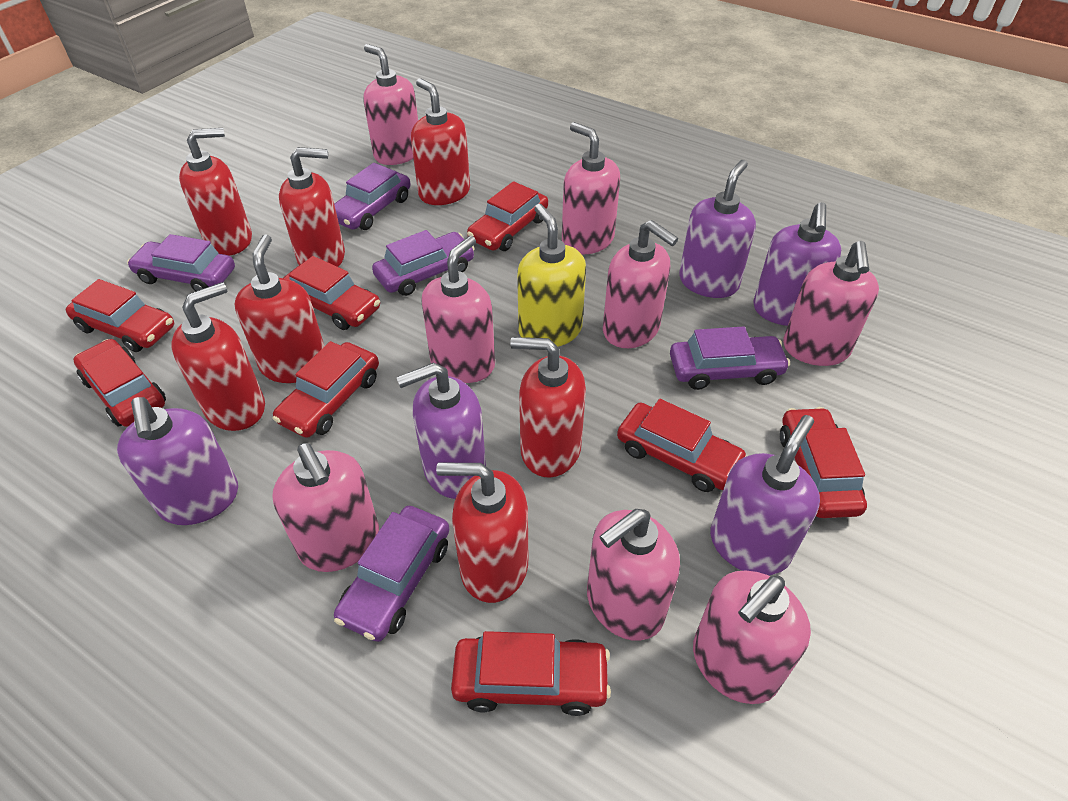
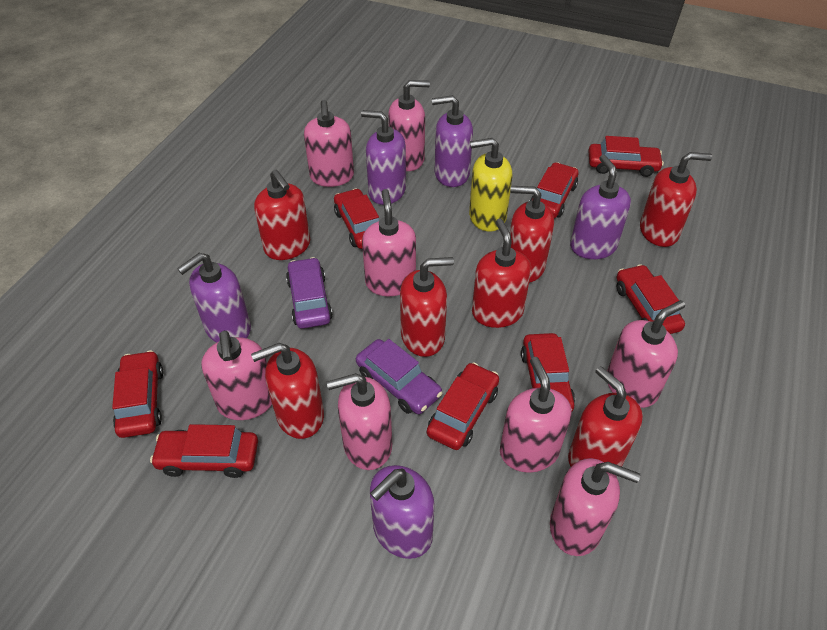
purple car: 5 -> 2

